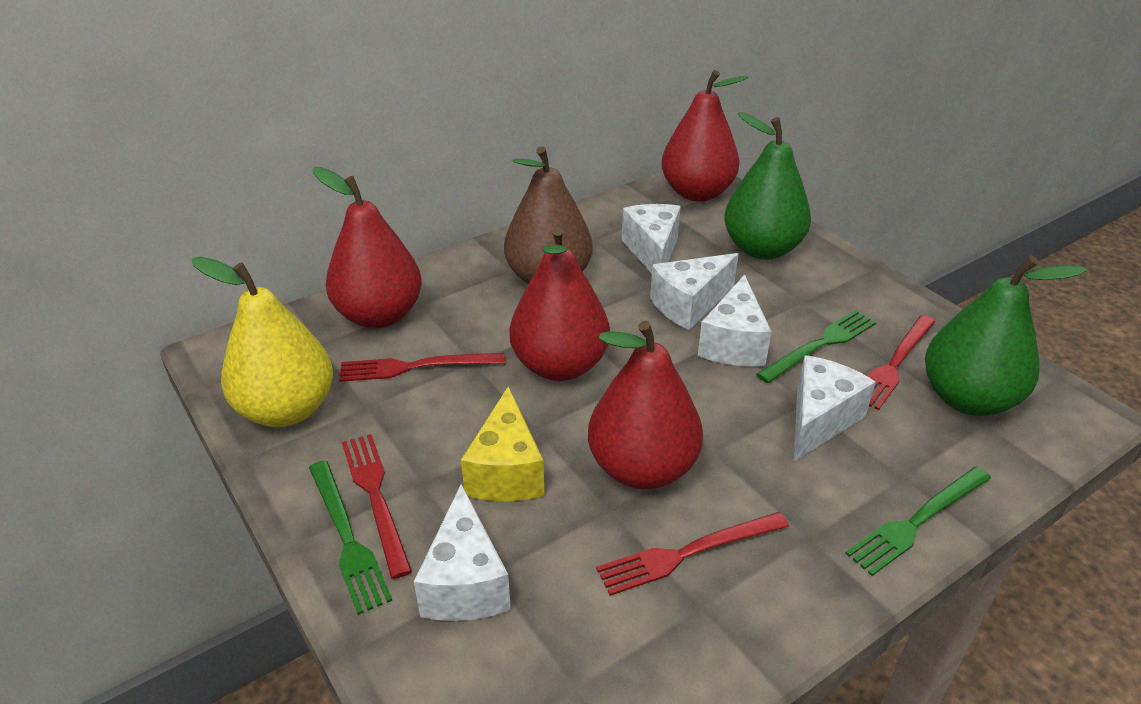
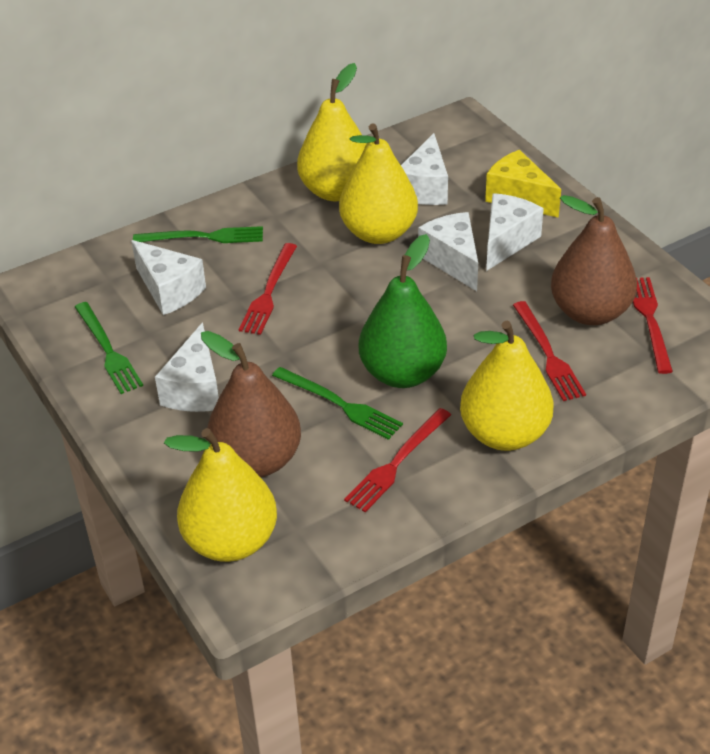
brown pear: 1 -> 2
green pear: 2 -> 1
red pear: 4 -> 0
yellow pear: 1 -> 4

